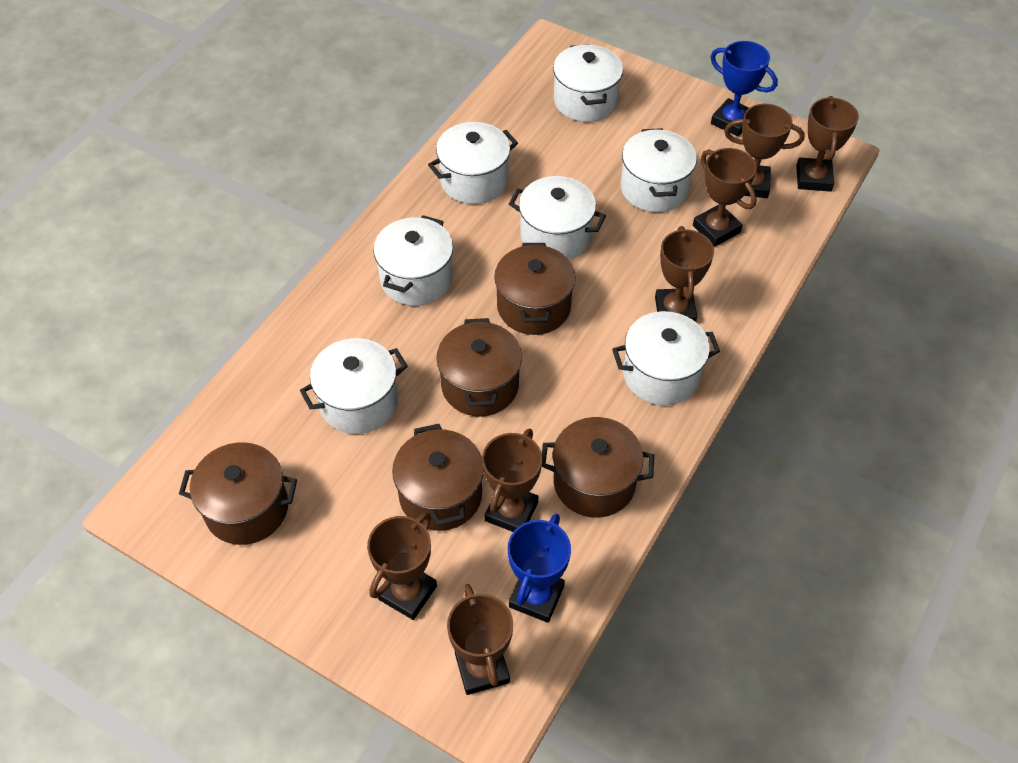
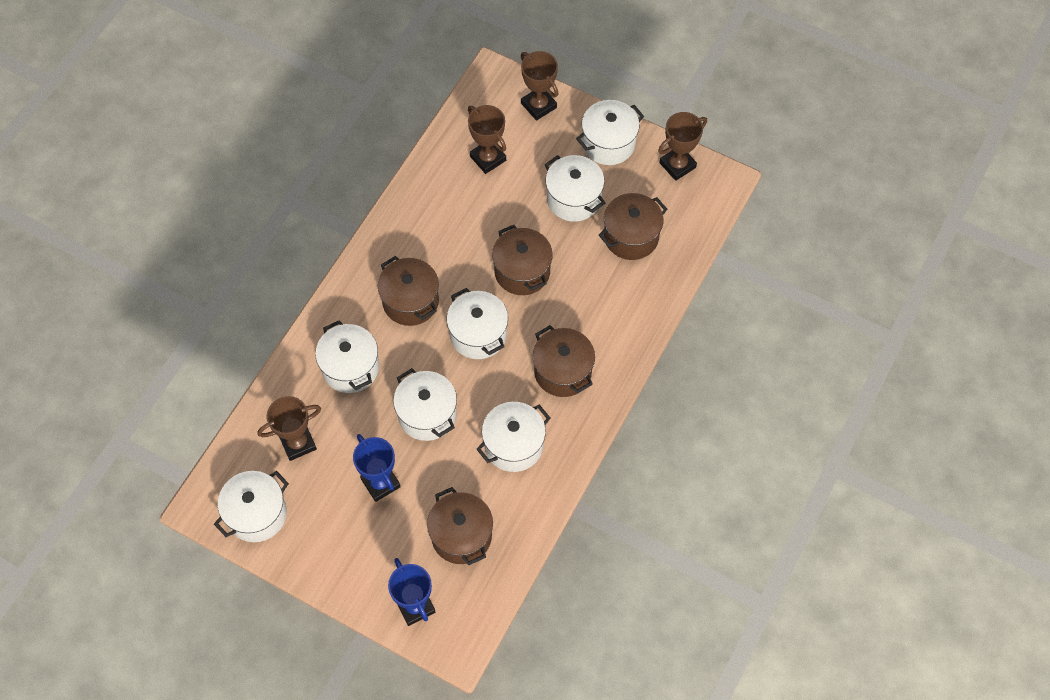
brown trophy: 7 -> 4

